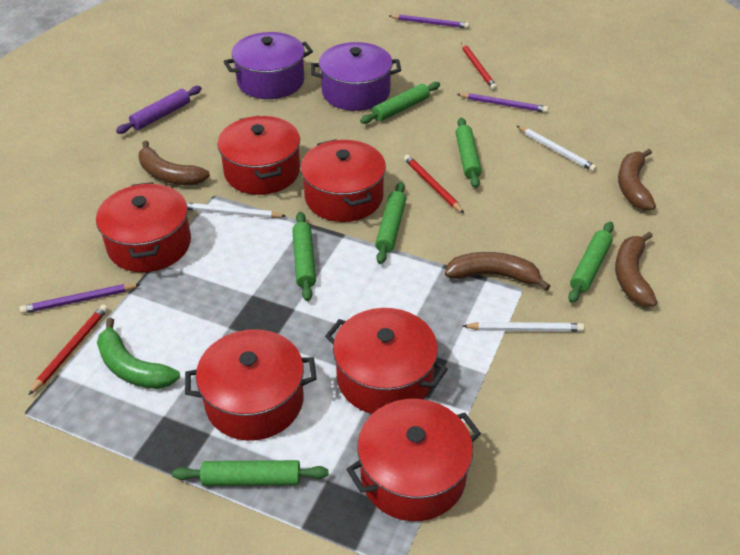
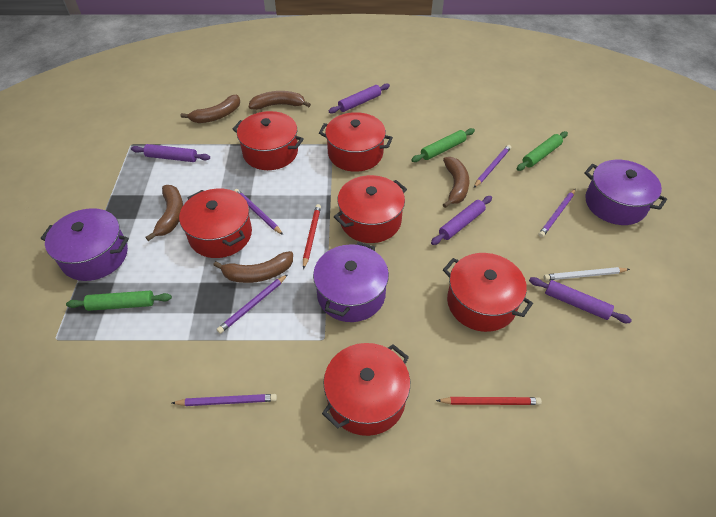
brown banana: 4 -> 5
green banana: 1 -> 0
green rolling pin: 6 -> 3
purple pencil: 3 -> 5
purple pot: 2 -> 3
purple rolling pin: 1 -> 4
red pencil: 3 -> 2
white pencil: 3 -> 1

